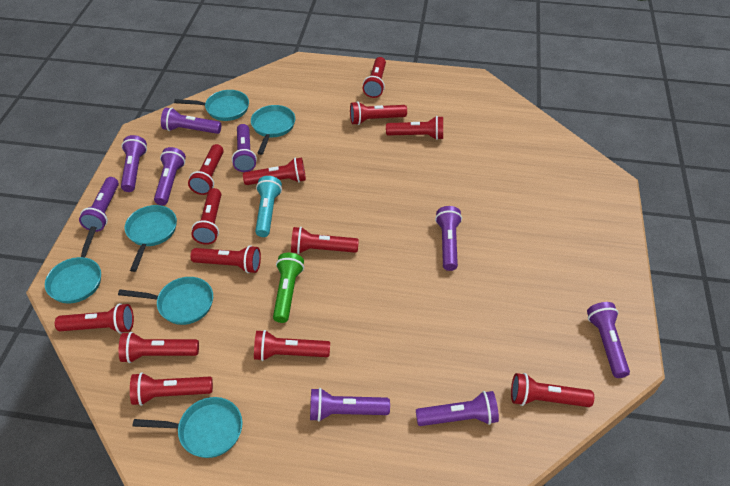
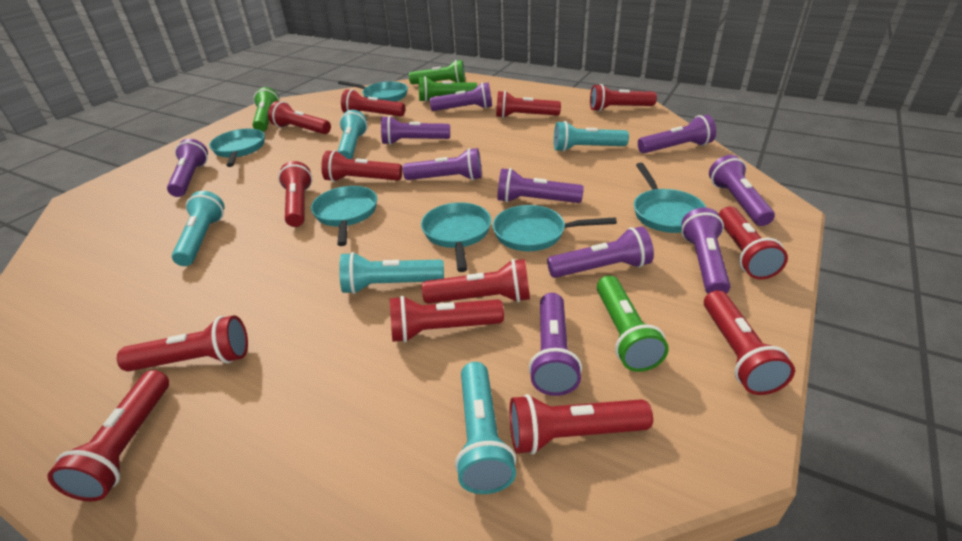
green flashlight: 1 -> 4
purple flashlight: 9 -> 10
turquoise flashlight: 1 -> 5

